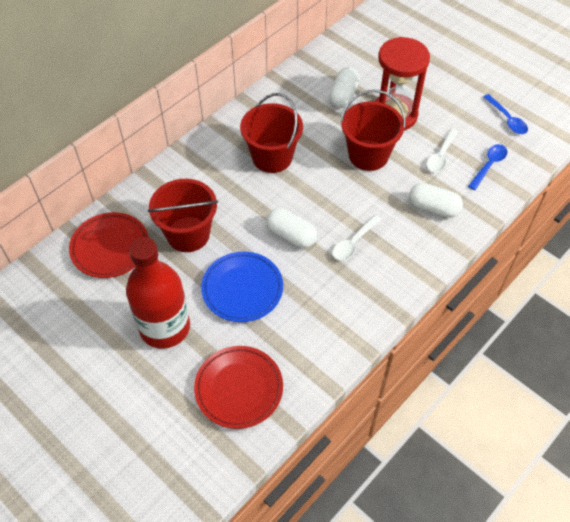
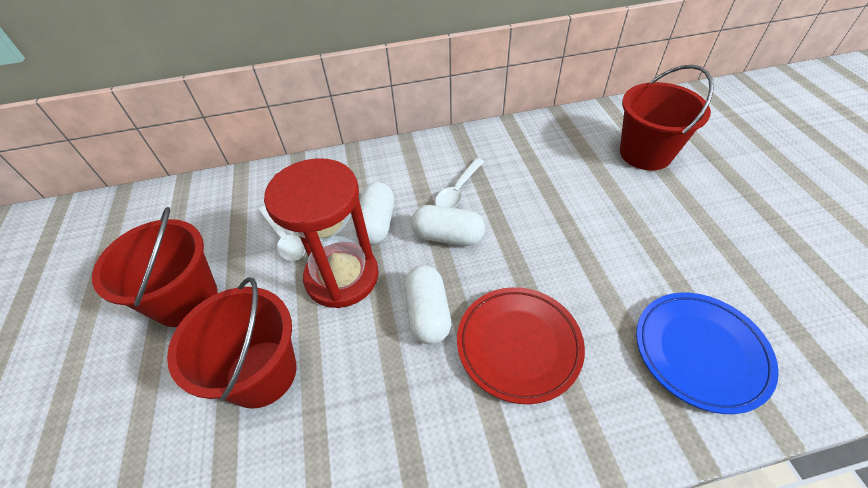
blue spoon: 2 -> 0
red bottle: 1 -> 0
red plate: 2 -> 1

